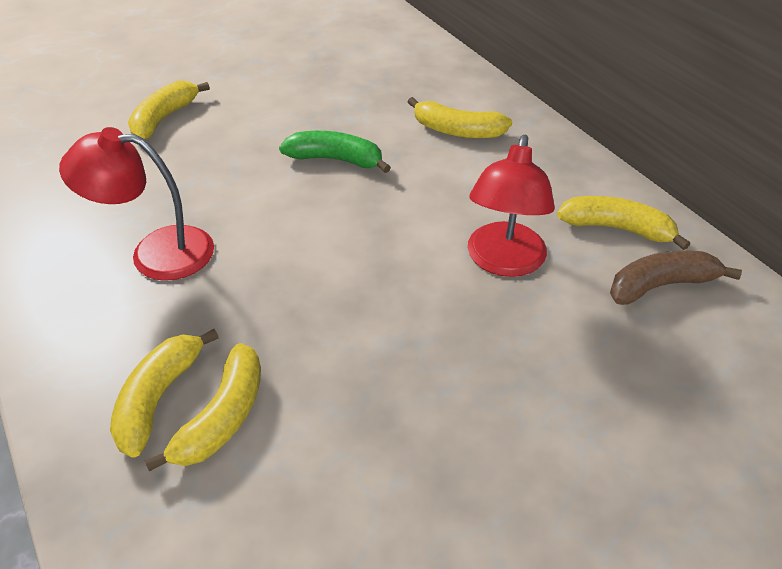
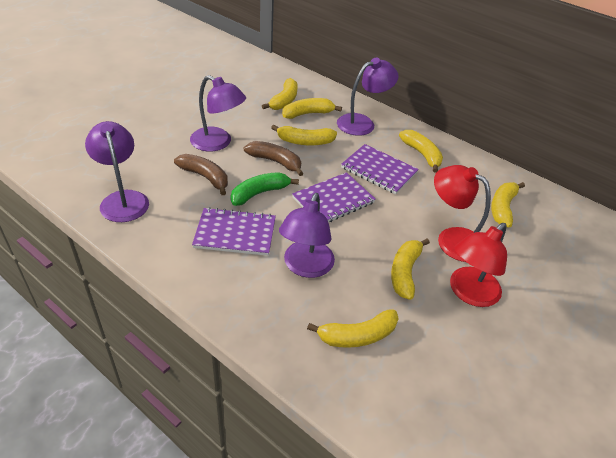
brown banana: 1 -> 2
purple lamp: 0 -> 4
purple notebook: 0 -> 3
yellow banana: 5 -> 7

